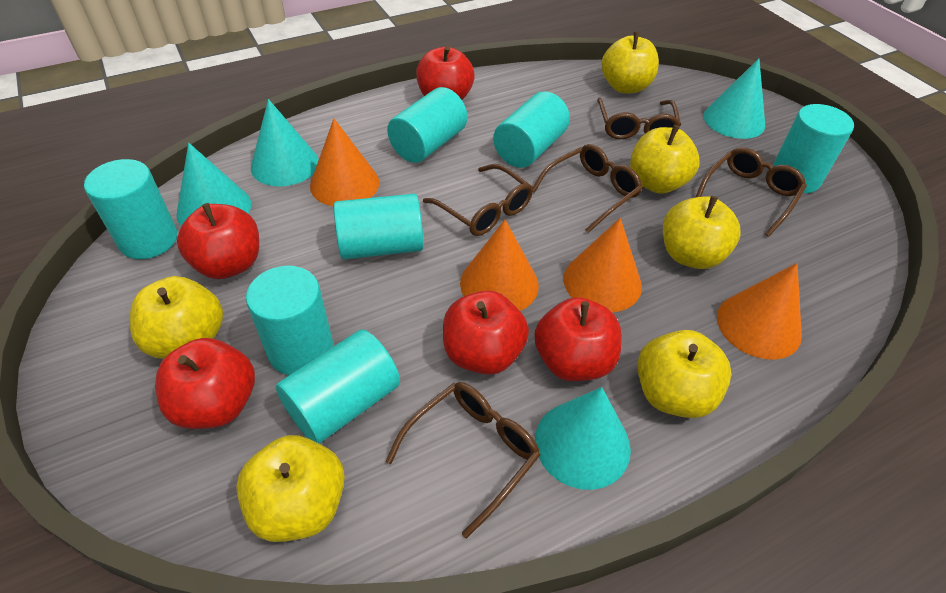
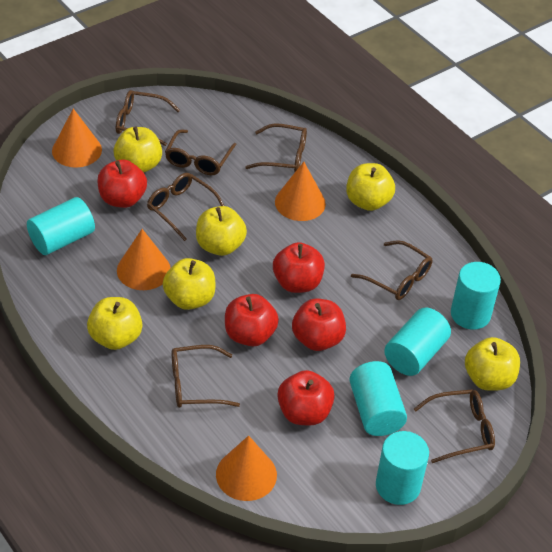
brown glasses: 5 -> 7
turquoise cone: 4 -> 0
turquoise cylinder: 7 -> 5

